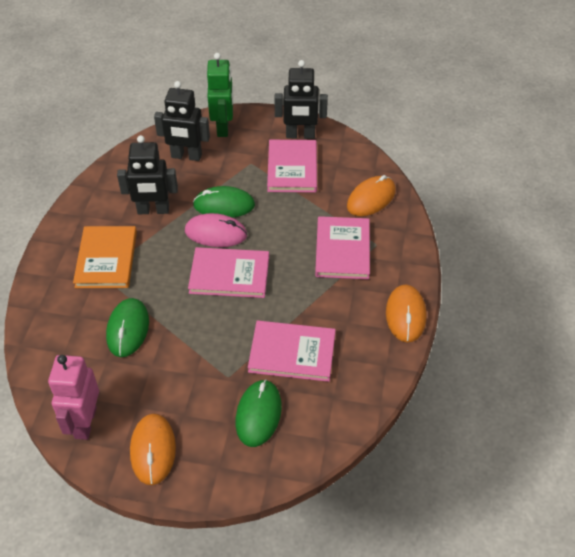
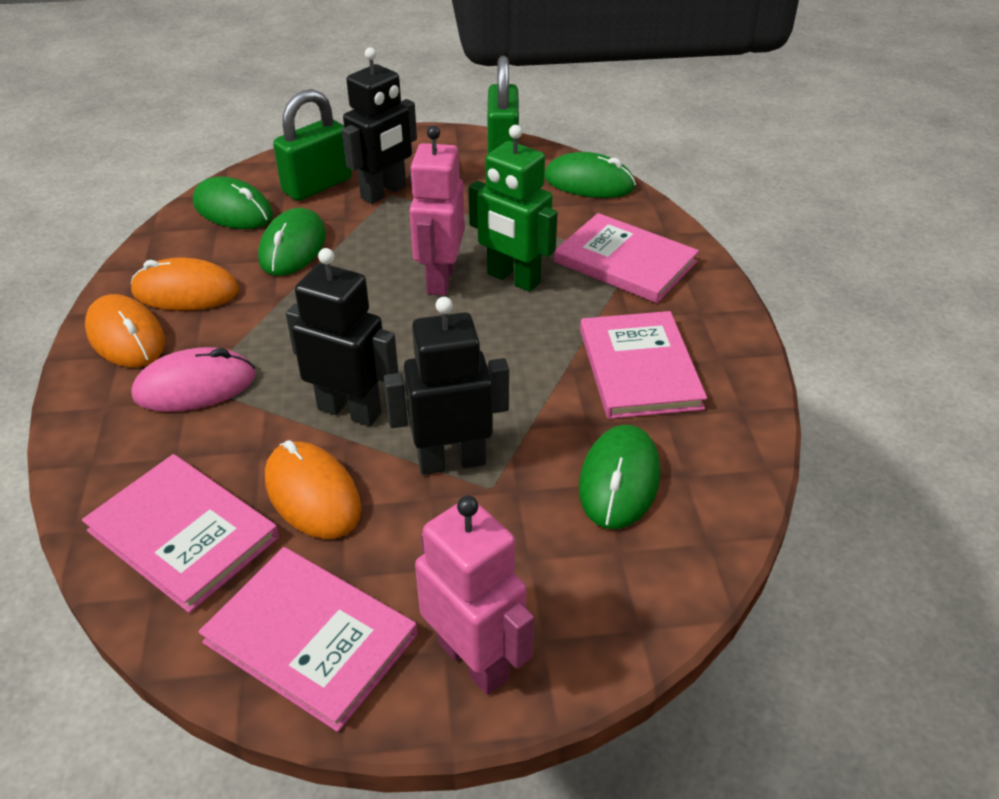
green mouse: 3 -> 4
green padlock: 0 -> 2
orange book: 1 -> 0
pink robot: 1 -> 2

